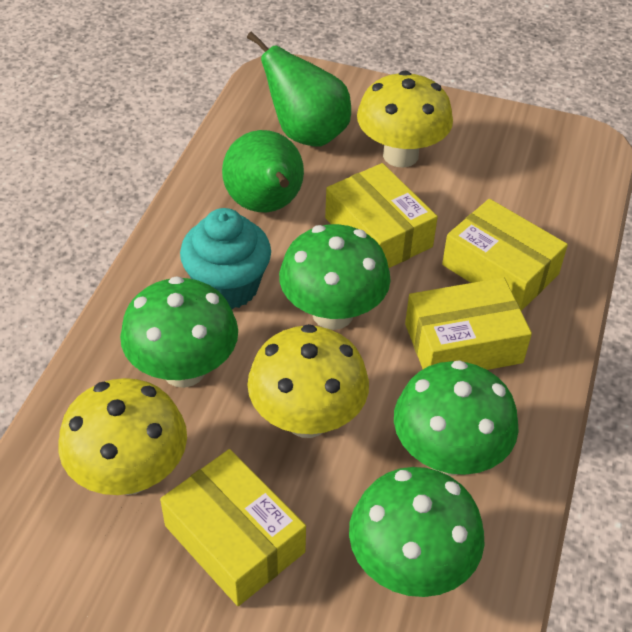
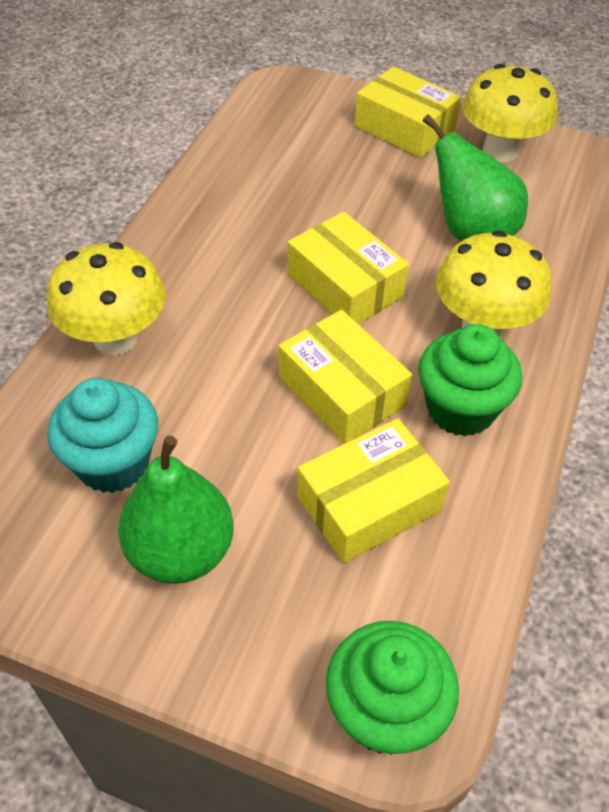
green cupcake: 0 -> 2
green mushroom: 4 -> 0

